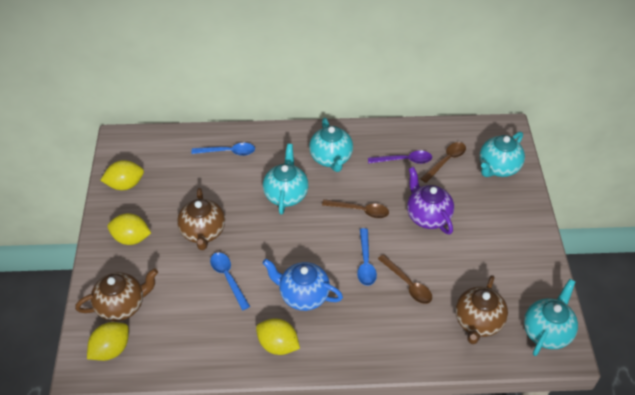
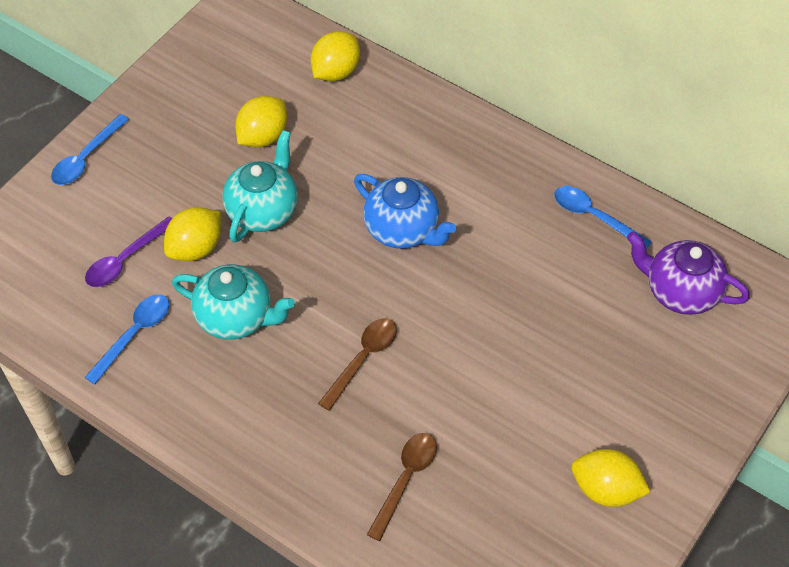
brown spoon: 3 -> 2
brown teapot: 3 -> 0
turquoise teapot: 4 -> 2

